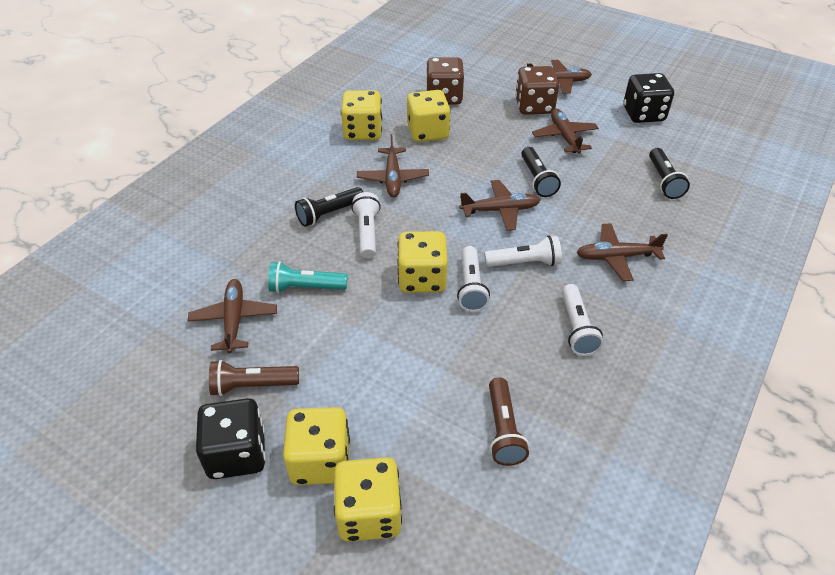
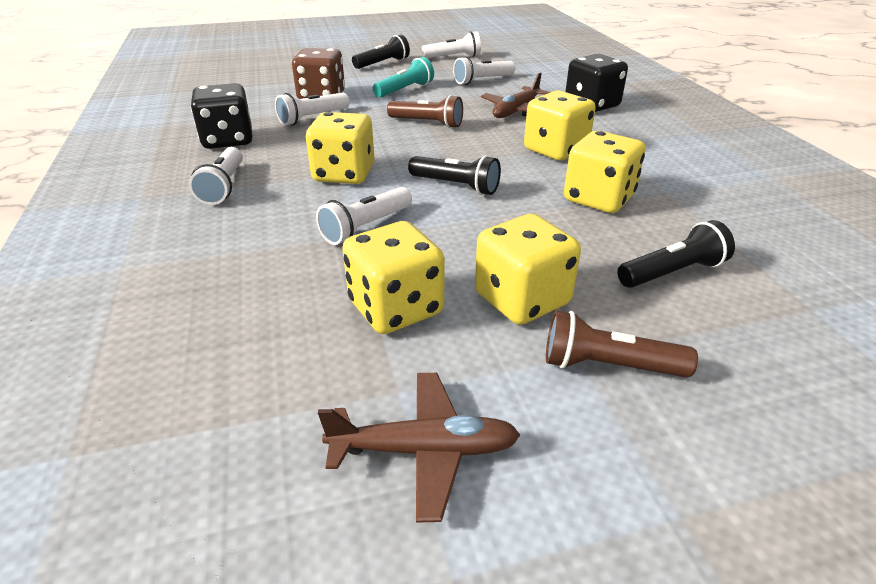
brown dice: 2 -> 1
brown plane: 6 -> 2
white flashlight: 4 -> 5

